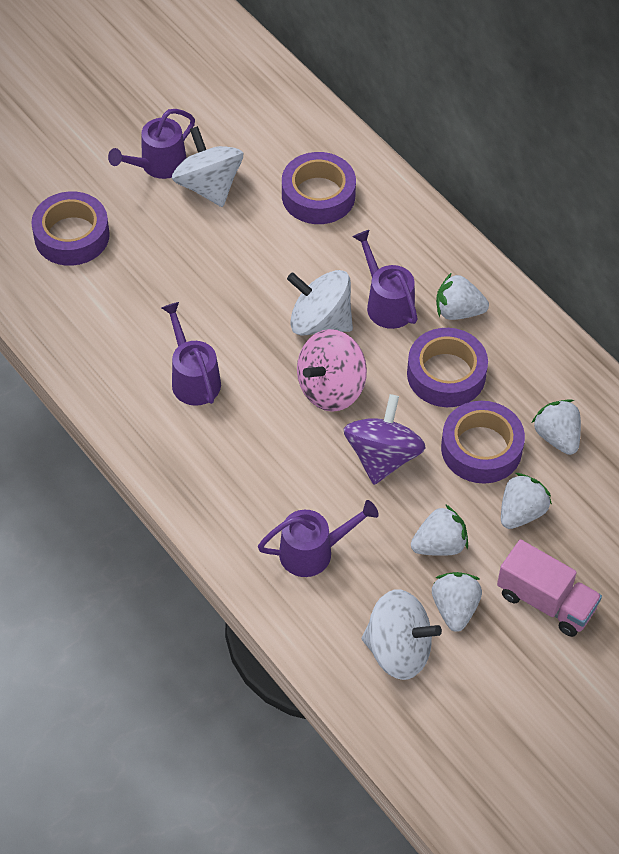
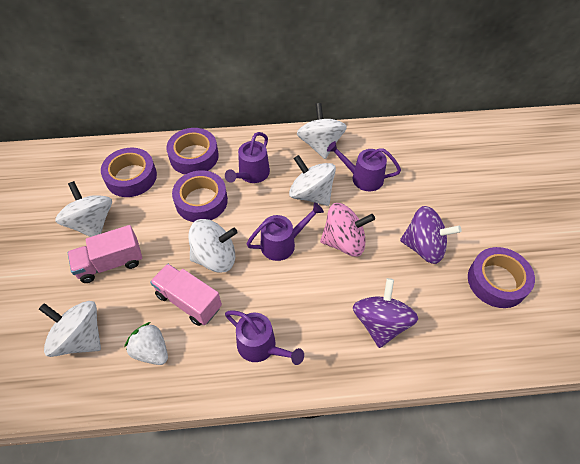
pink truck: 1 -> 2
purple spinning top: 1 -> 2
white spinning top: 3 -> 5
white strawberry: 5 -> 1

